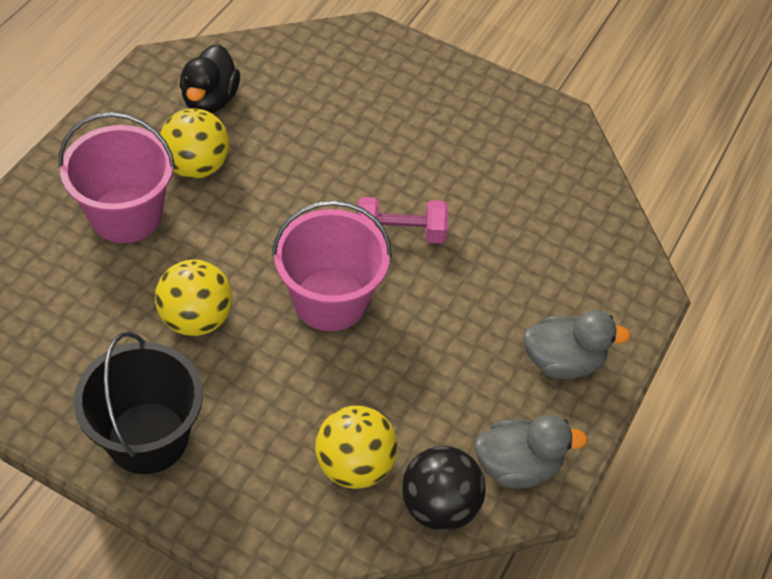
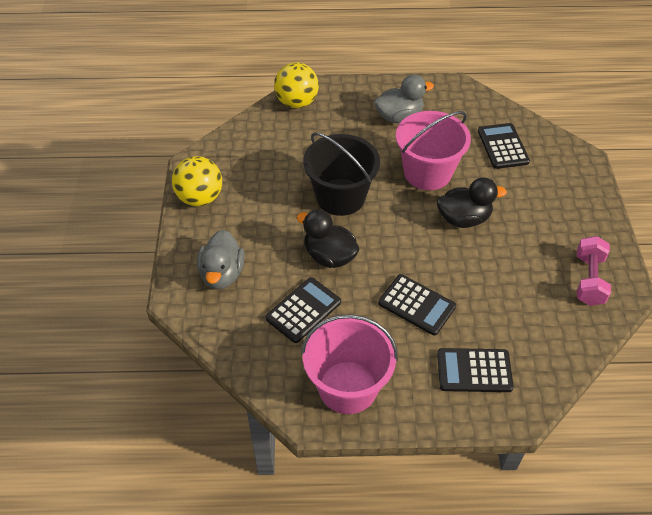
black ball: 1 -> 0
black calculator: 0 -> 4
black duck: 1 -> 2
yellow ball: 3 -> 2

